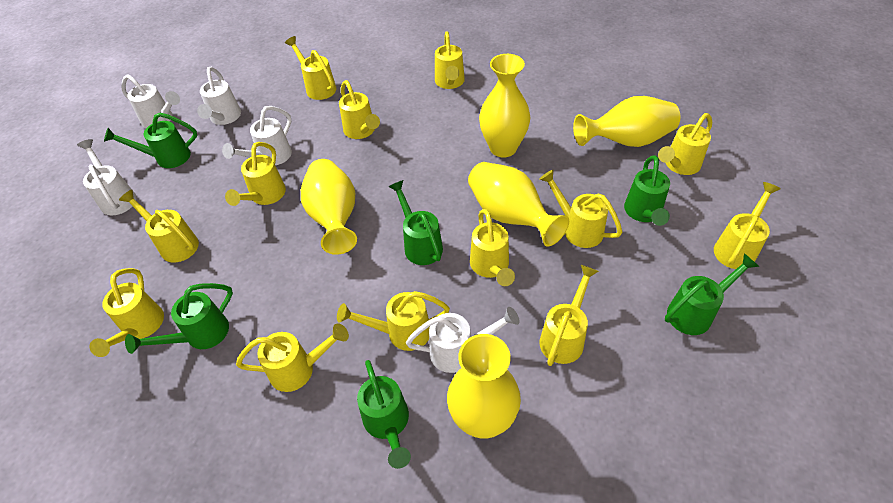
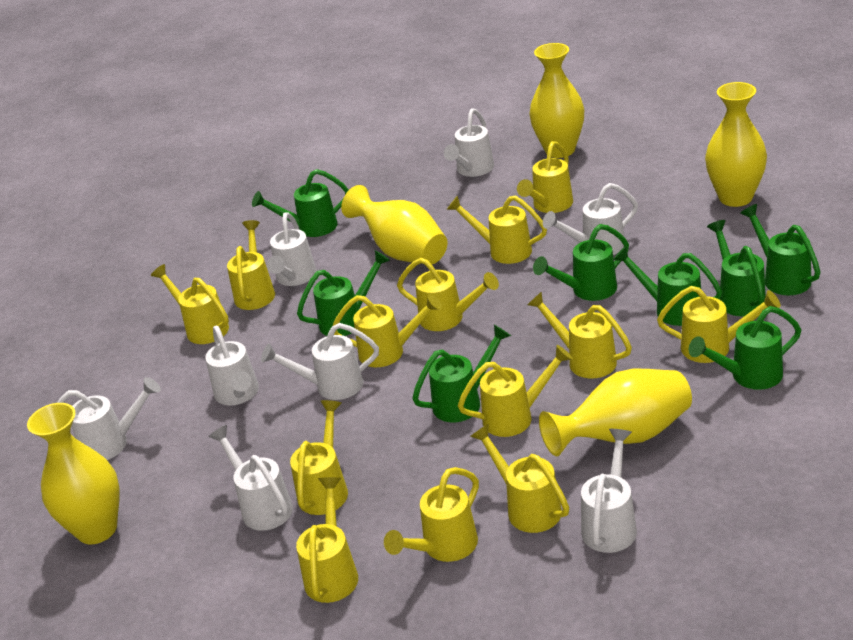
green watering can: 6 -> 8
white watering can: 5 -> 8

